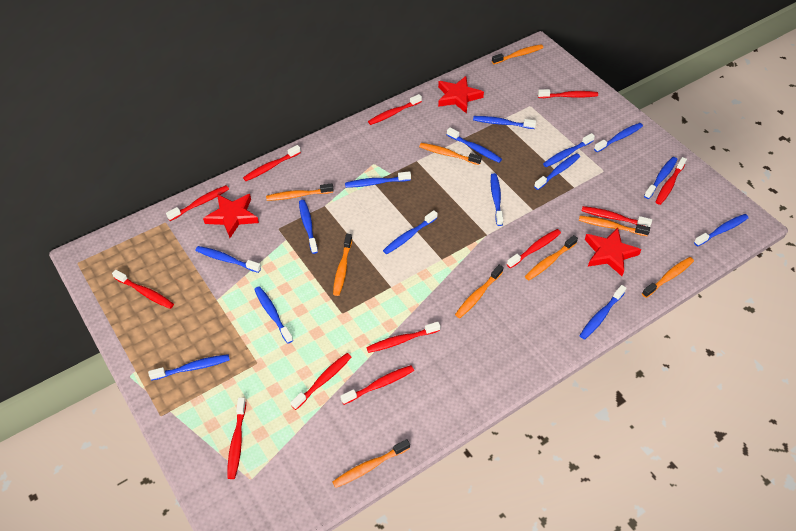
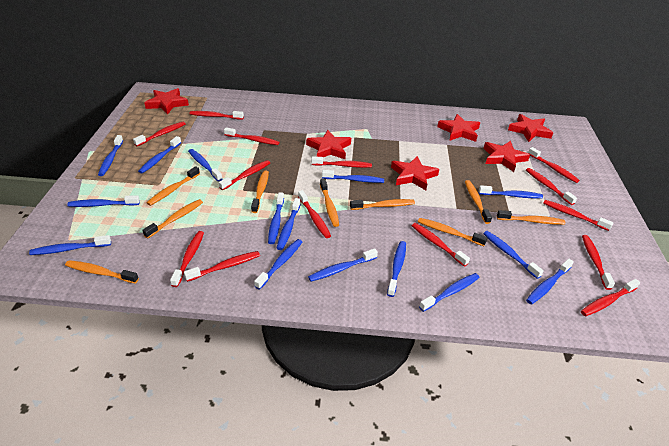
red star: 3 -> 6
red toothbrush: 12 -> 14

